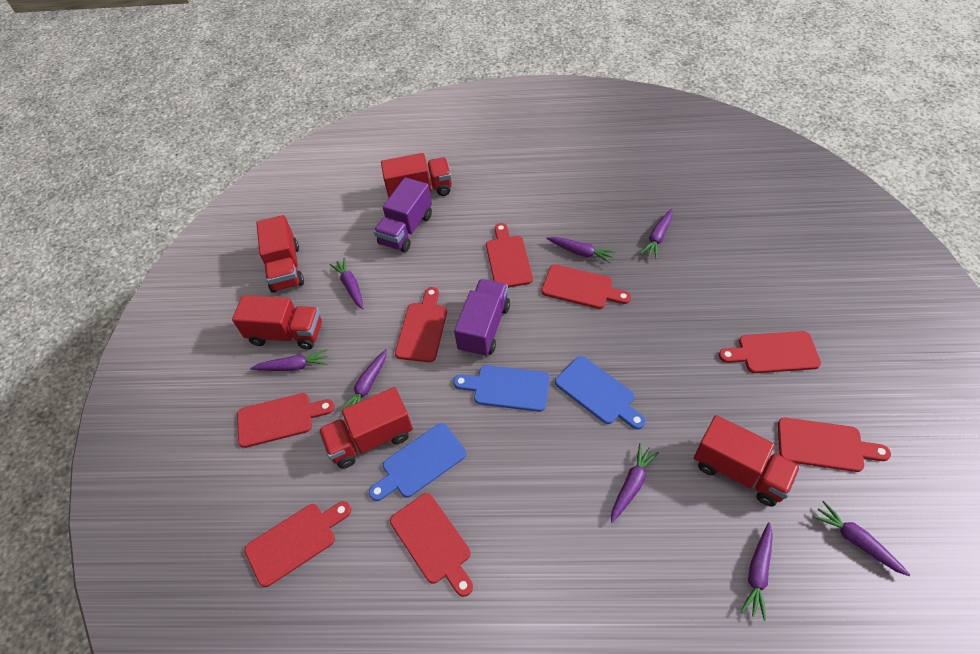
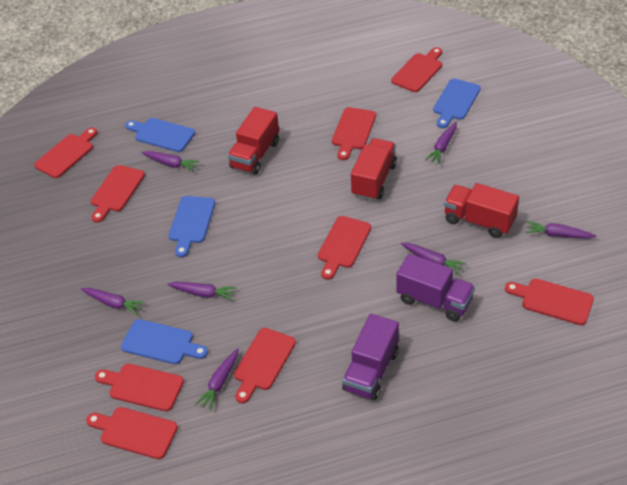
blue cutting board: 3 -> 4
purple carrot: 8 -> 7
red cutting board: 8 -> 9
red truck: 5 -> 3

